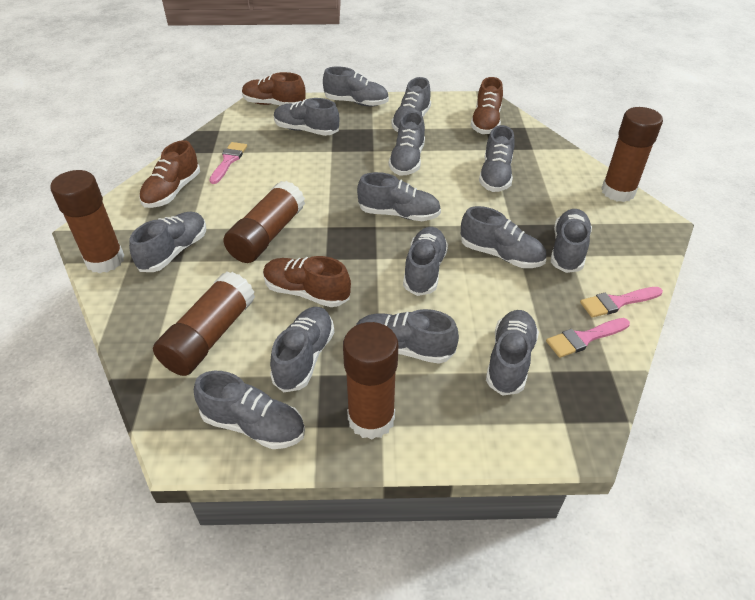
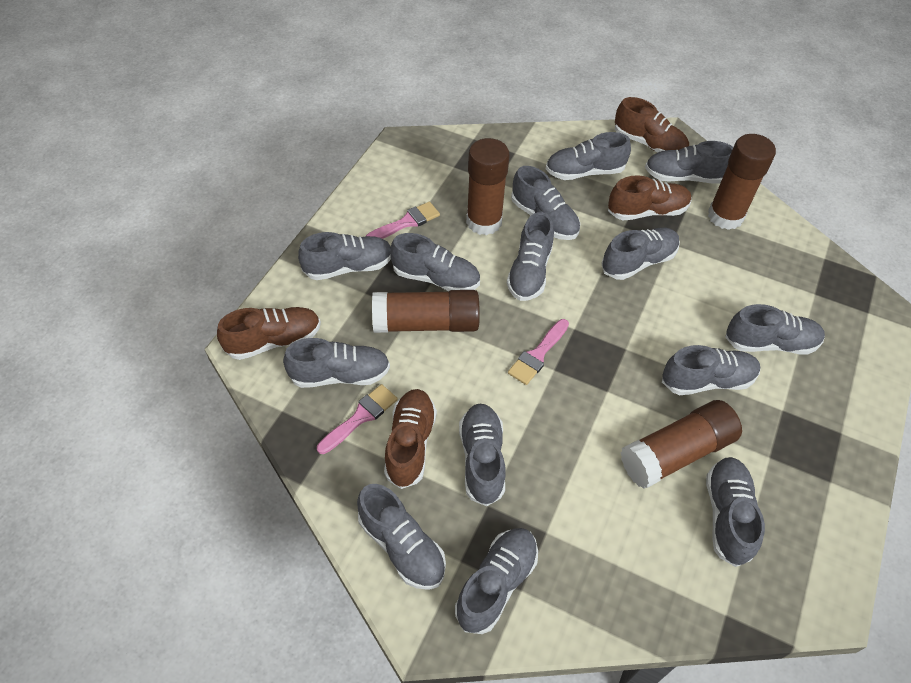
brown glue stick: 5 -> 4

